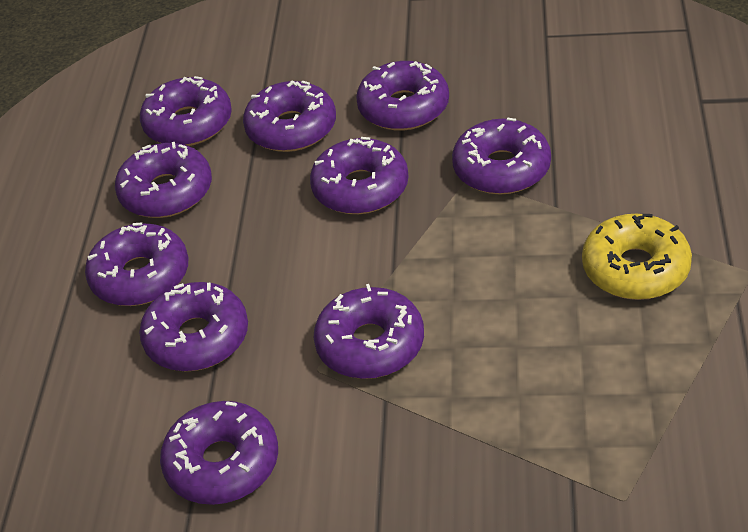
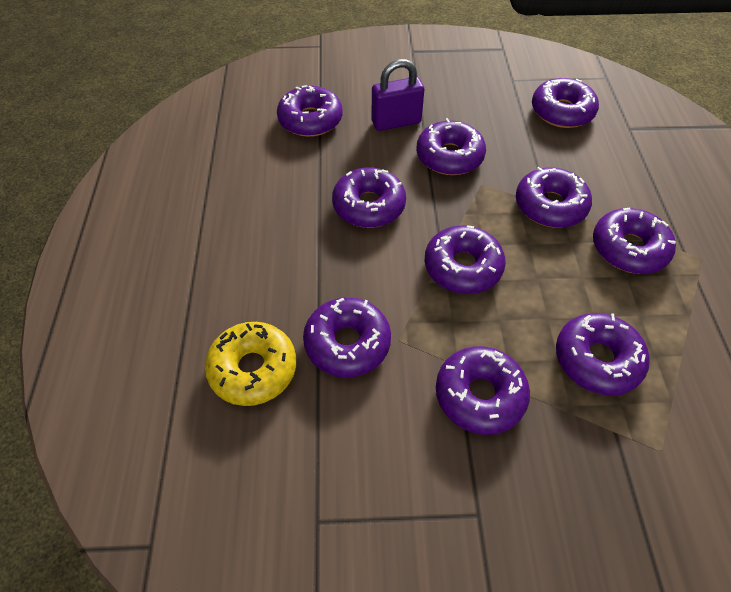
purple padlock: 0 -> 1

